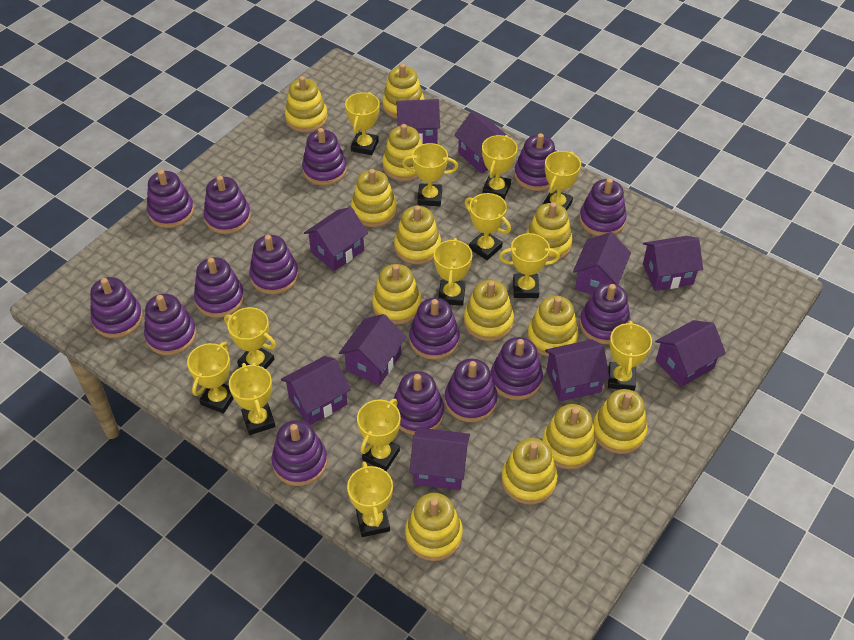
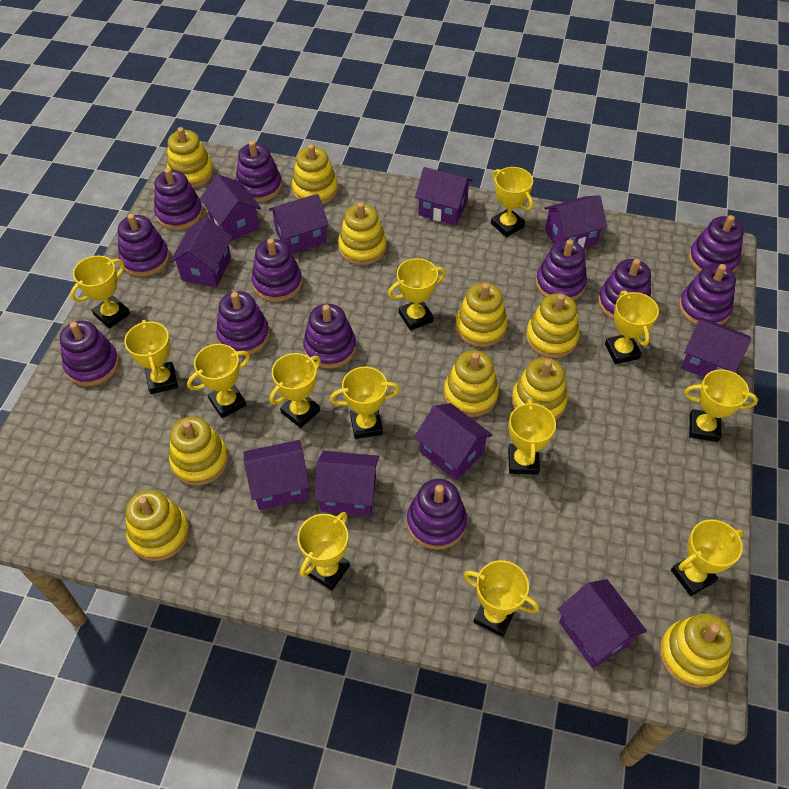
purple stacking toy: 15 -> 12
yellow stacking toy: 13 -> 10

